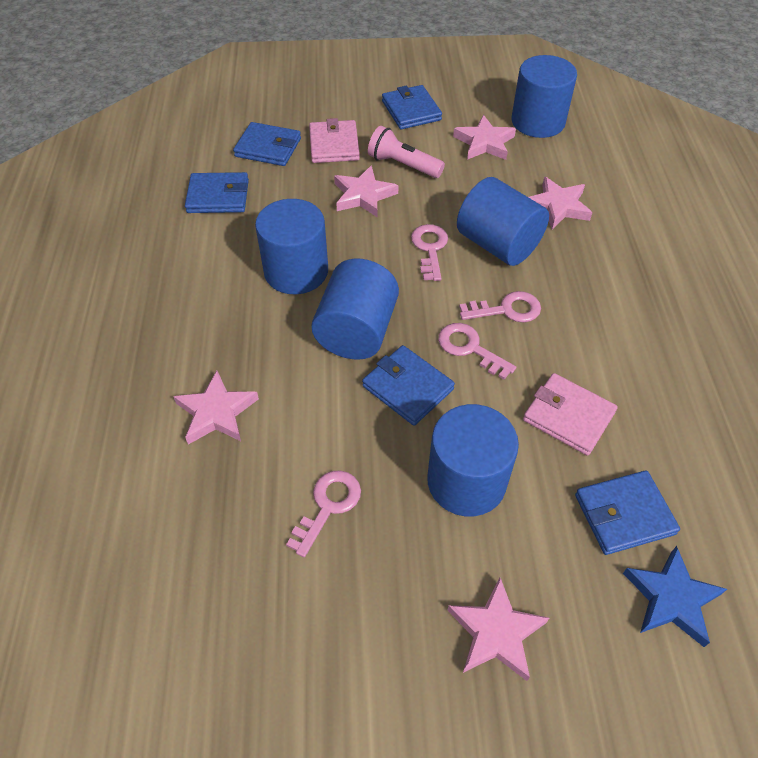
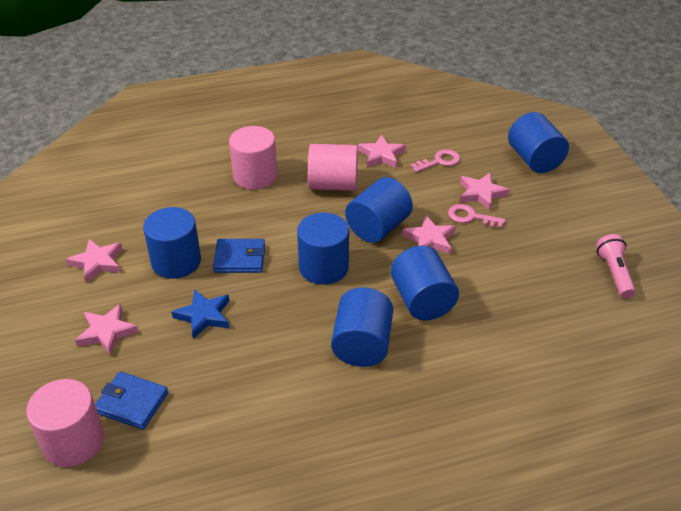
blue cylinder: 5 -> 6
blue wallet: 5 -> 2
pink cylinder: 0 -> 3
pink key: 4 -> 2
pink wallet: 2 -> 0

